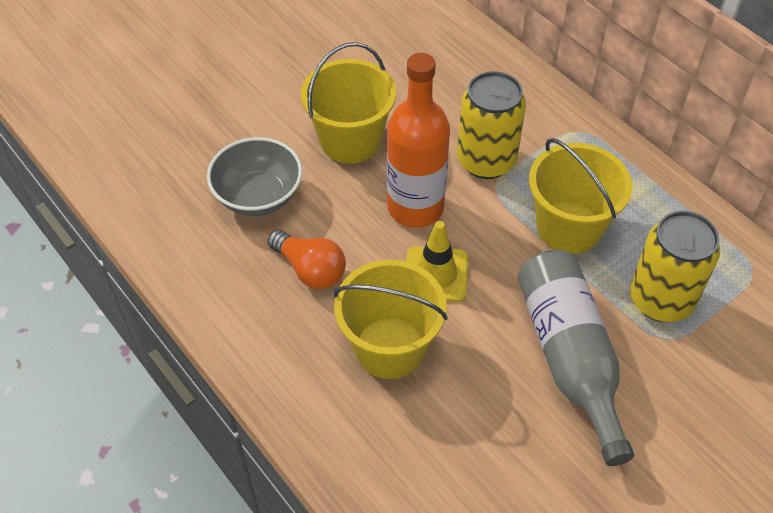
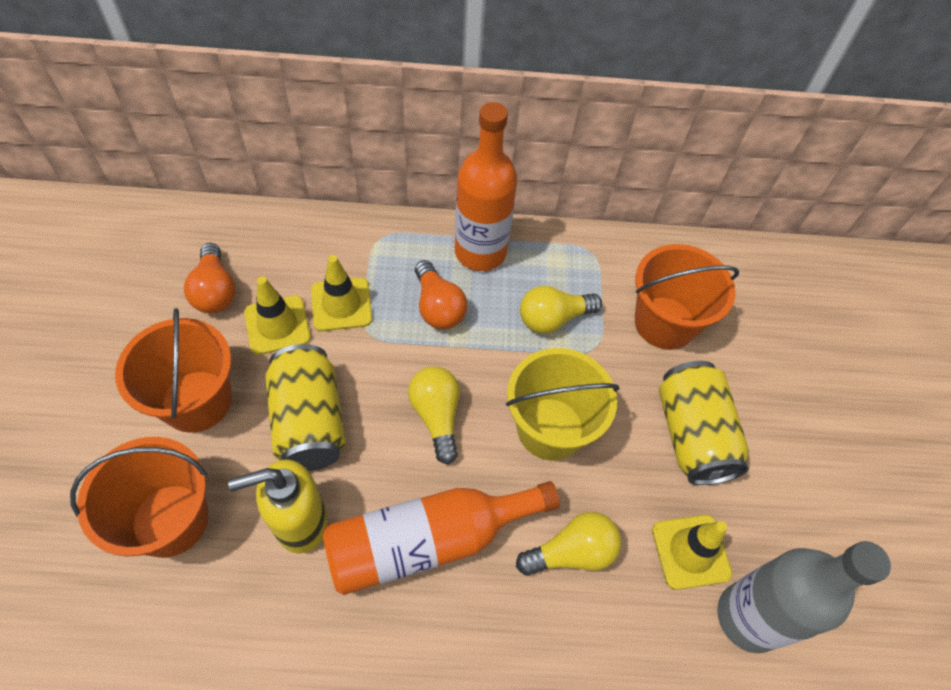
grey bowl: 1 -> 0
orange bottle: 1 -> 2
orange bucket: 0 -> 3
orange light bulb: 1 -> 2
yellow bucket: 3 -> 1
yellow light bulb: 0 -> 3
yellow soap dispenser: 0 -> 1
yellow traffic cone: 1 -> 3

